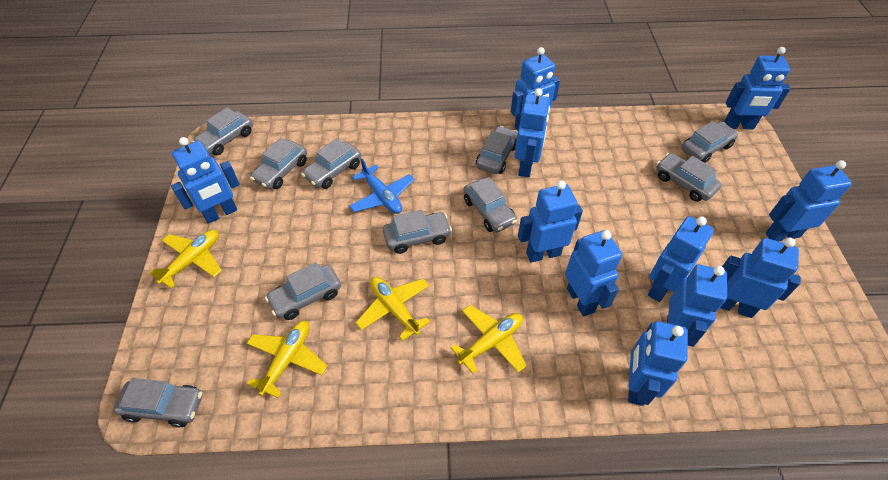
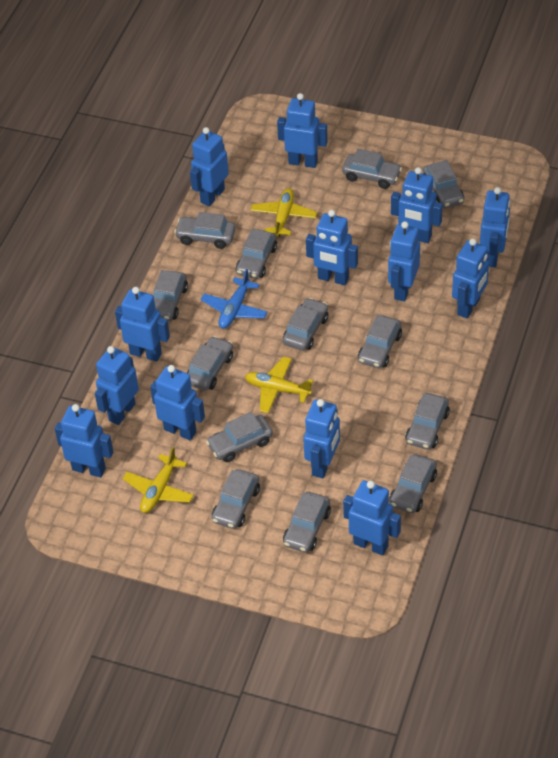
blue robot: 11 -> 13
grey car: 10 -> 13
yellow plane: 4 -> 3

